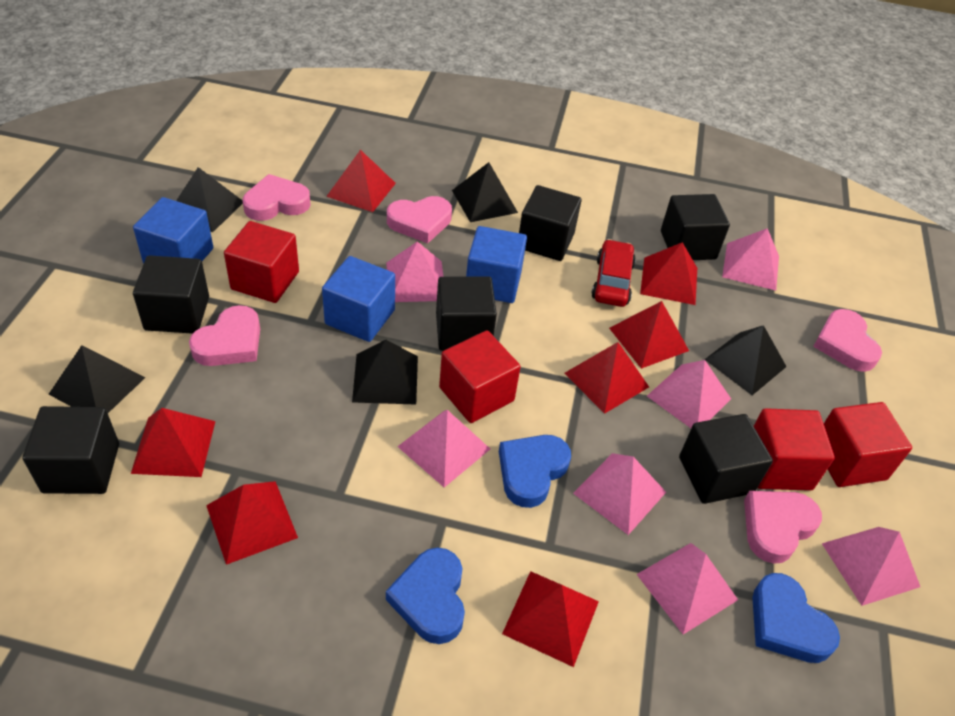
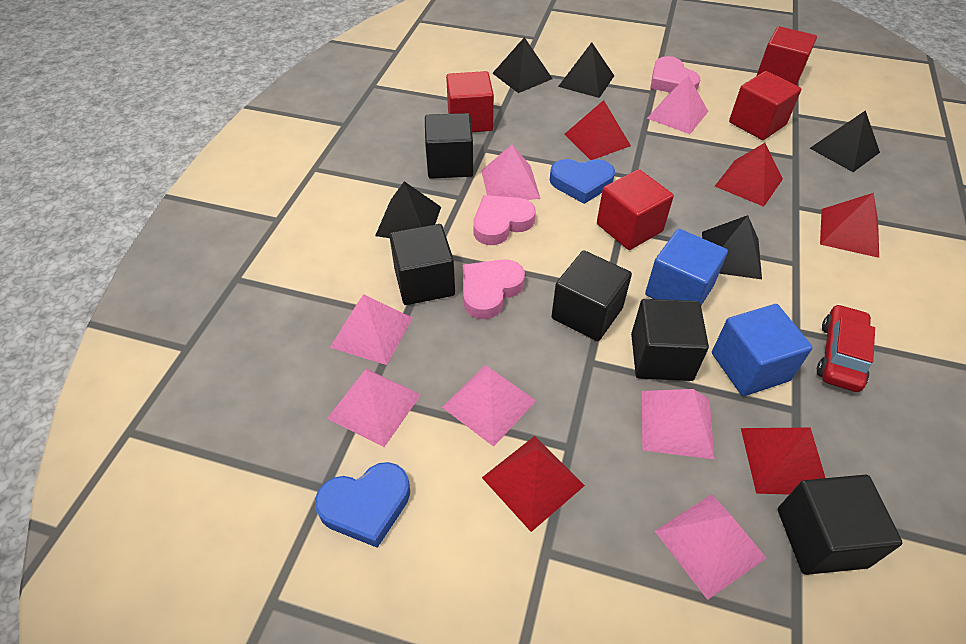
black cube: 6 -> 5
blue cube: 3 -> 2
blue heart: 3 -> 2
pink heart: 5 -> 3
red pyramid: 7 -> 5

